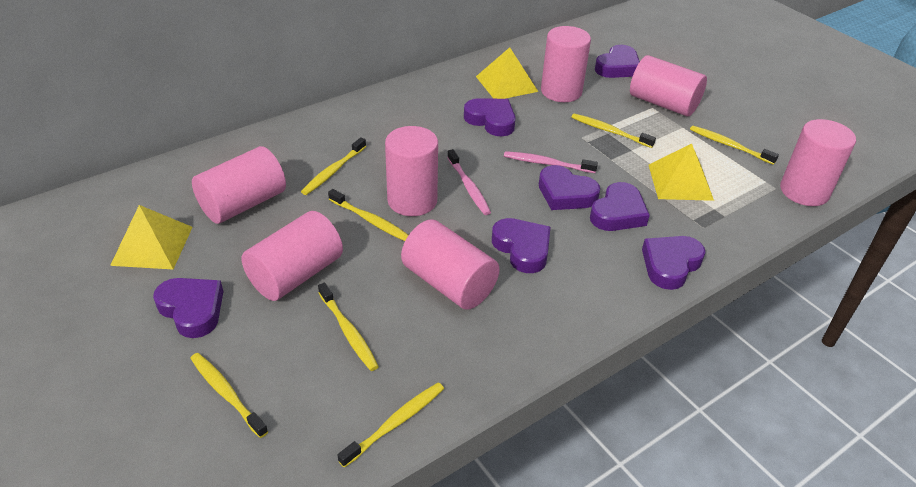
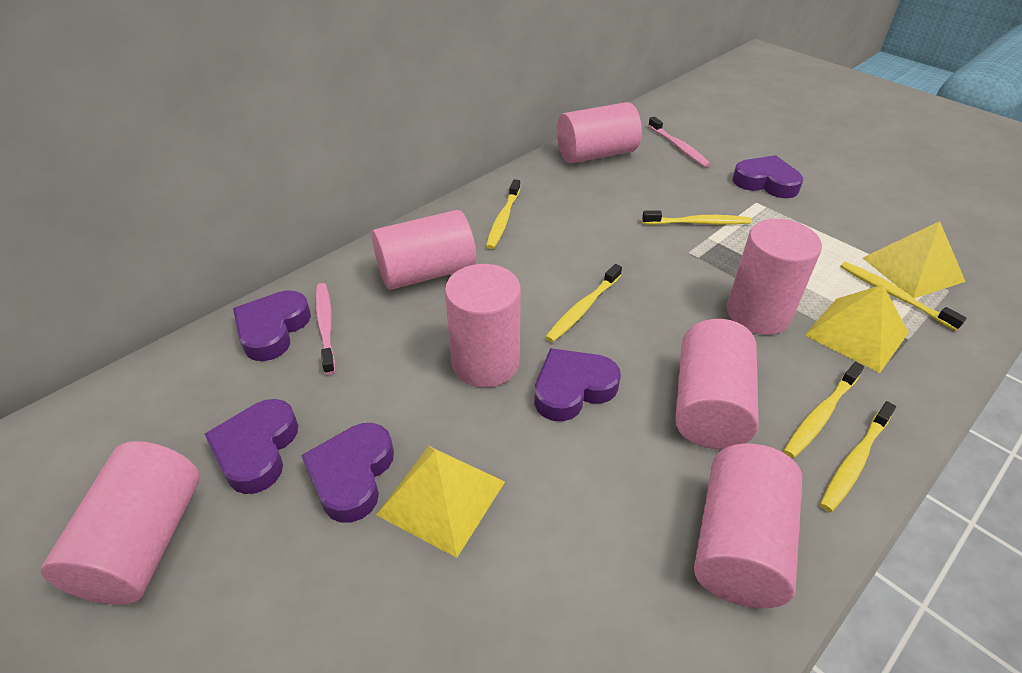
purple heart: 7 -> 5
yellow toothbrush: 7 -> 6

